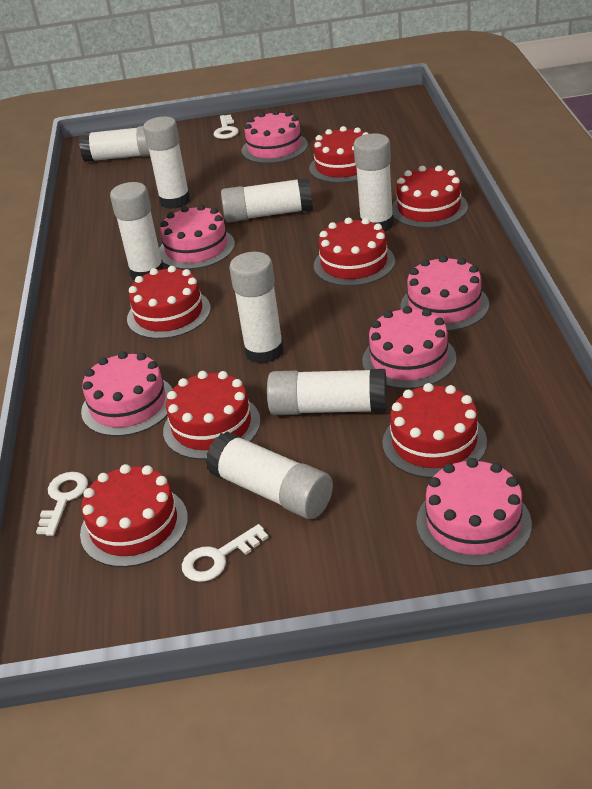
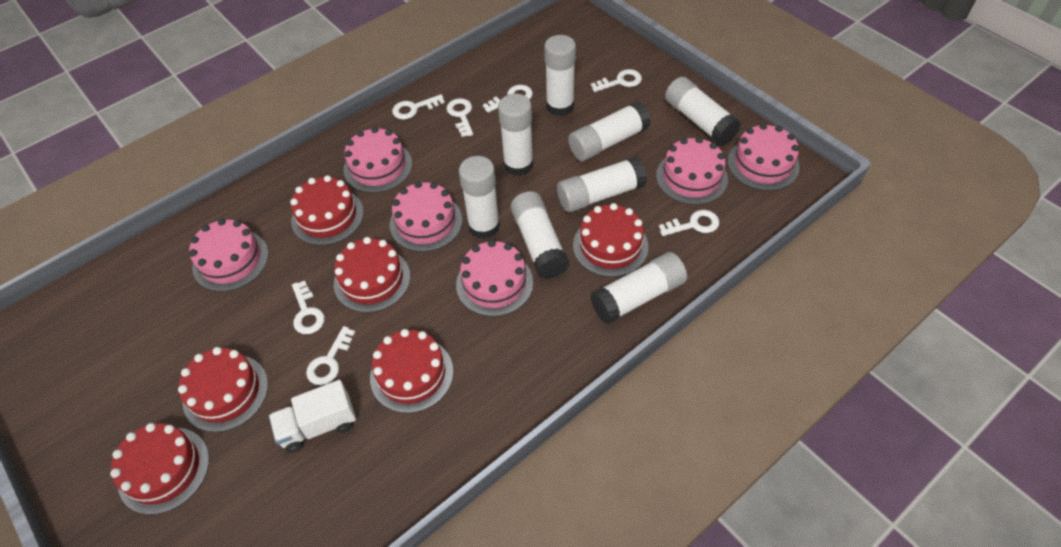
red cake: 7 -> 6
white key: 3 -> 7
white truck: 0 -> 1

